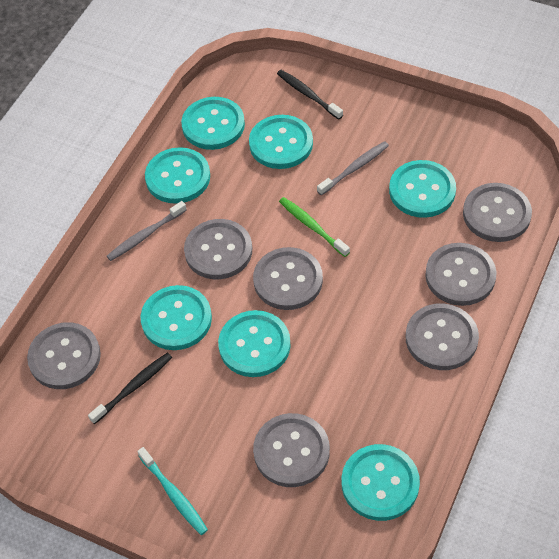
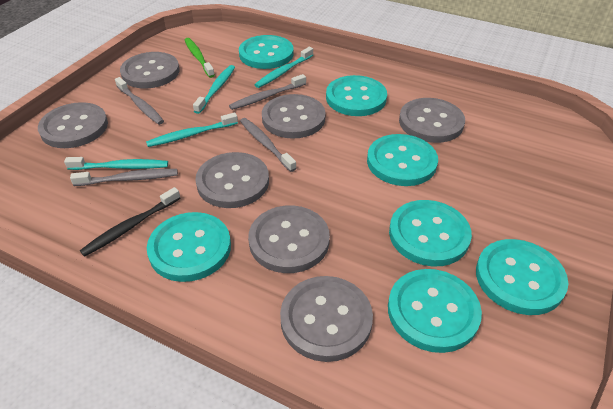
black toothbrush: 2 -> 1
grey toothbrush: 2 -> 4
turquoise toothbrush: 1 -> 4

